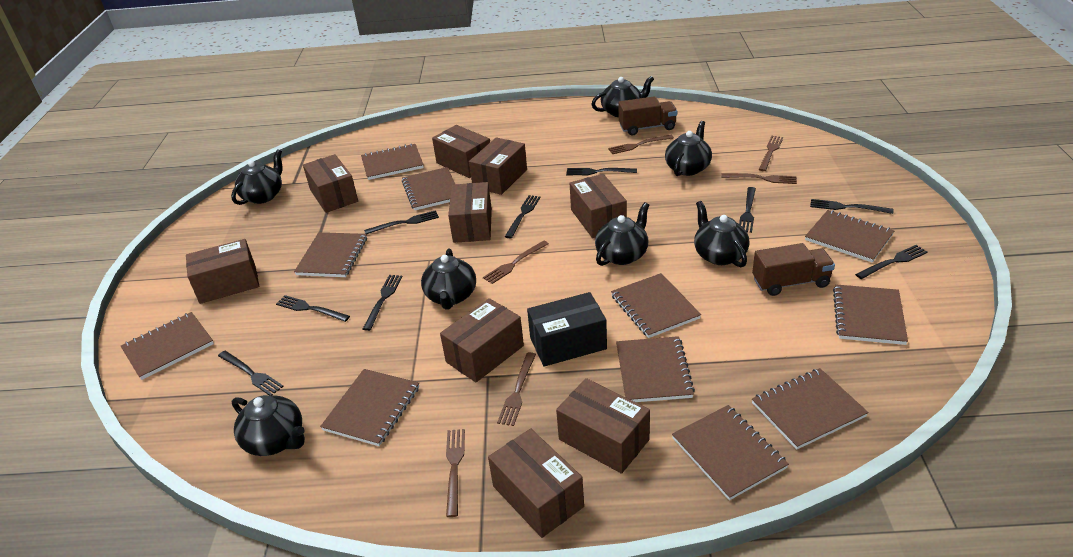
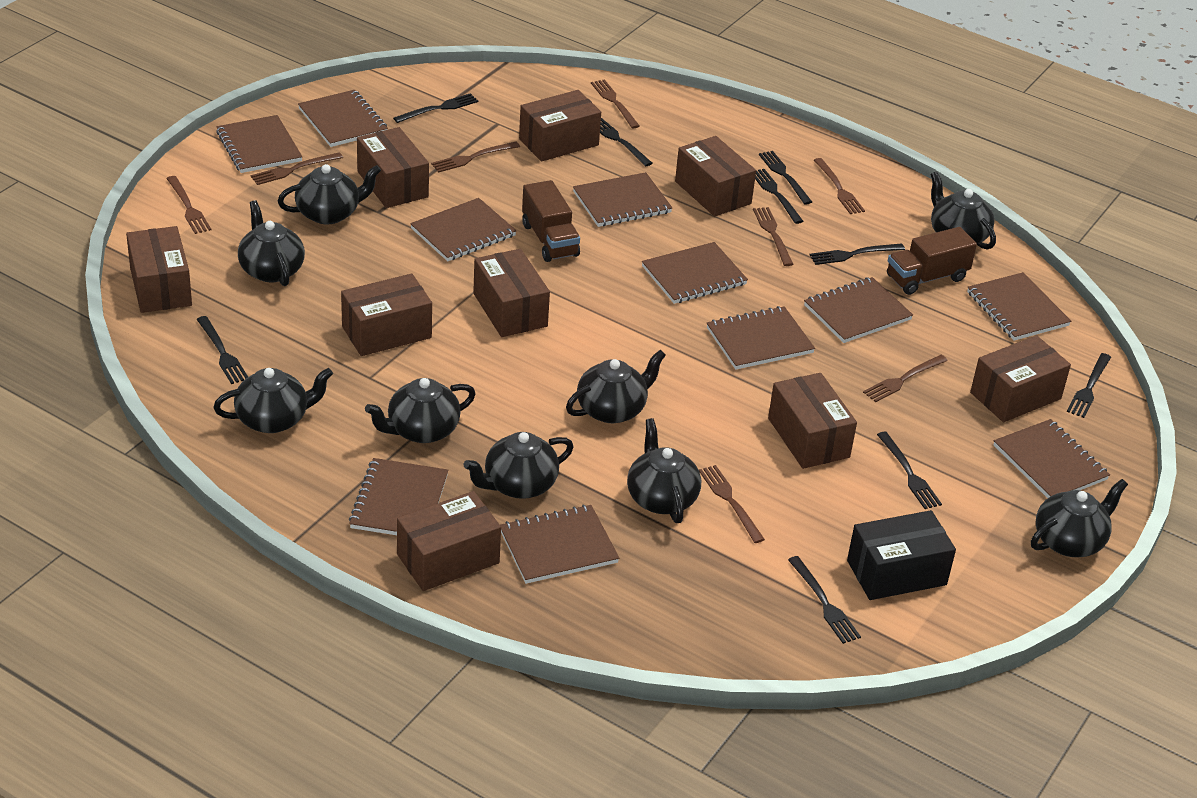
black teapot: 7 -> 9
brown fork: 6 -> 8

